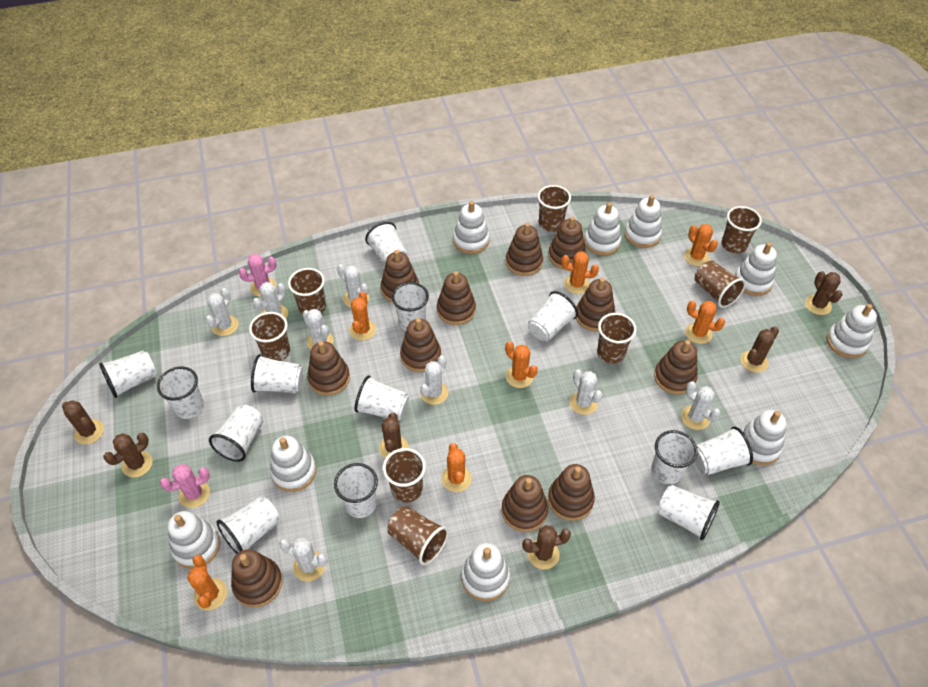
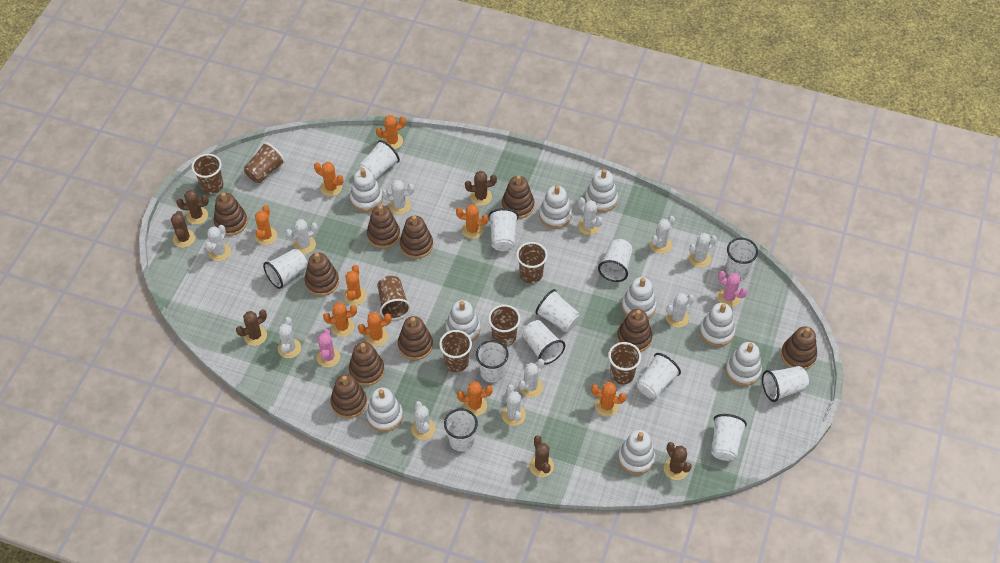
brown cup: 8 -> 7
brown stacking toy: 11 -> 10
orange cactus: 7 -> 9
white cactus: 8 -> 11
white cup: 13 -> 12

